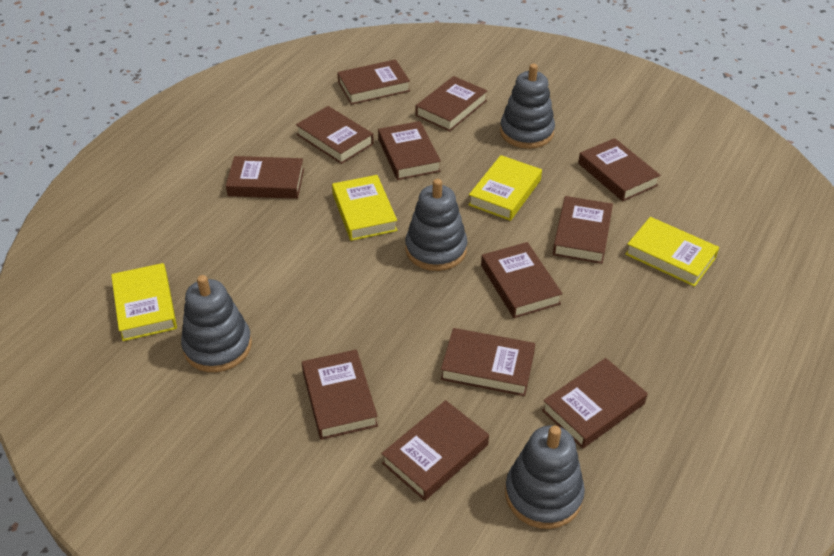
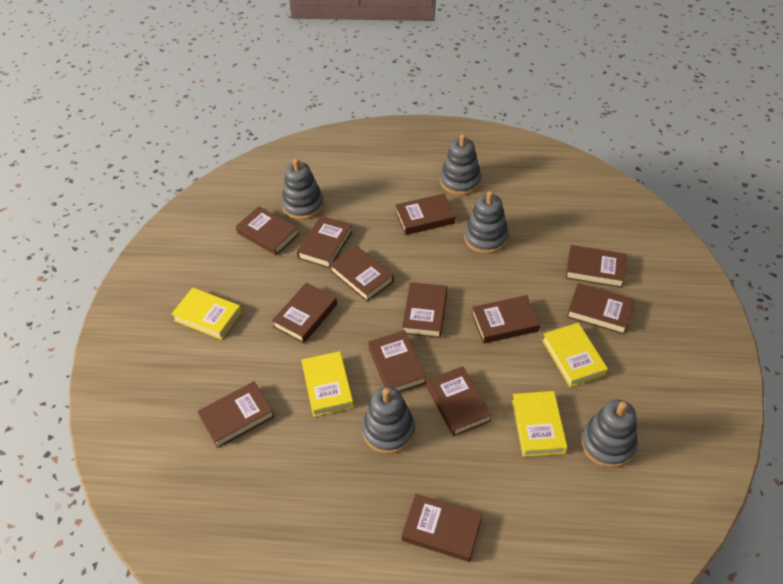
brown book: 12 -> 13
grey stacking toy: 4 -> 5

